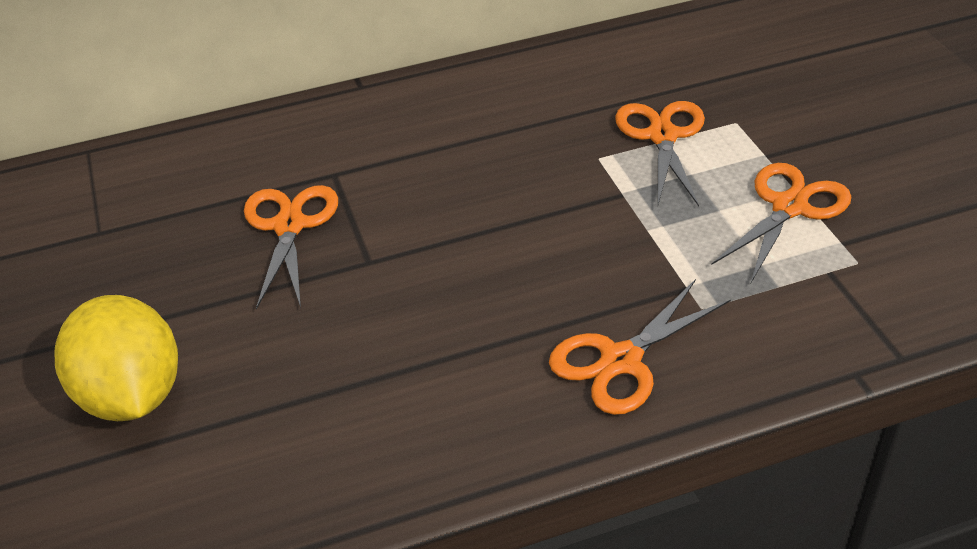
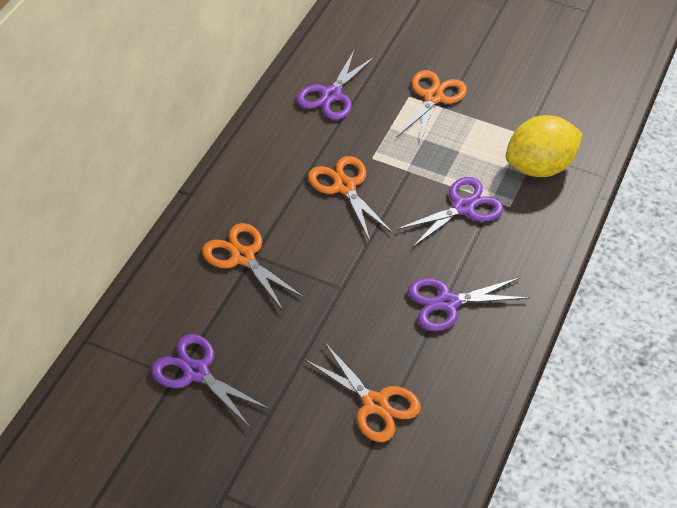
purple scissors: 0 -> 4

